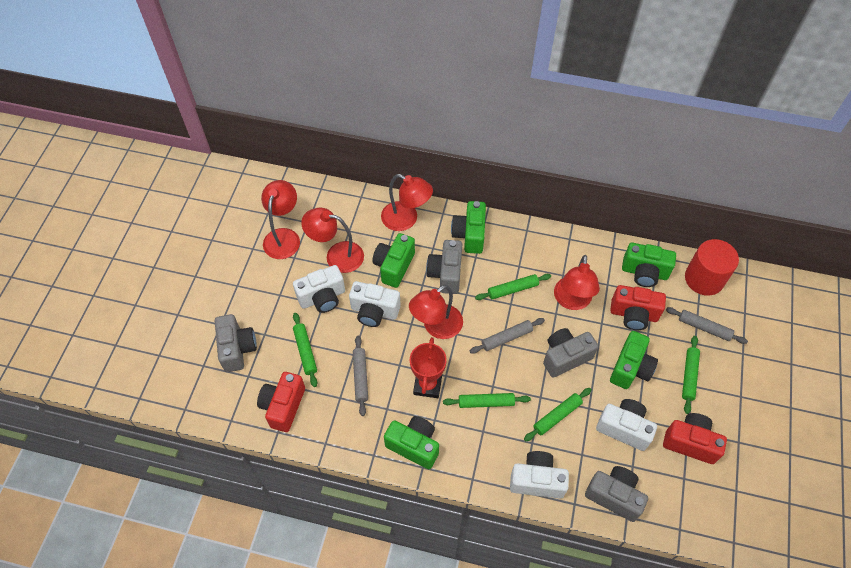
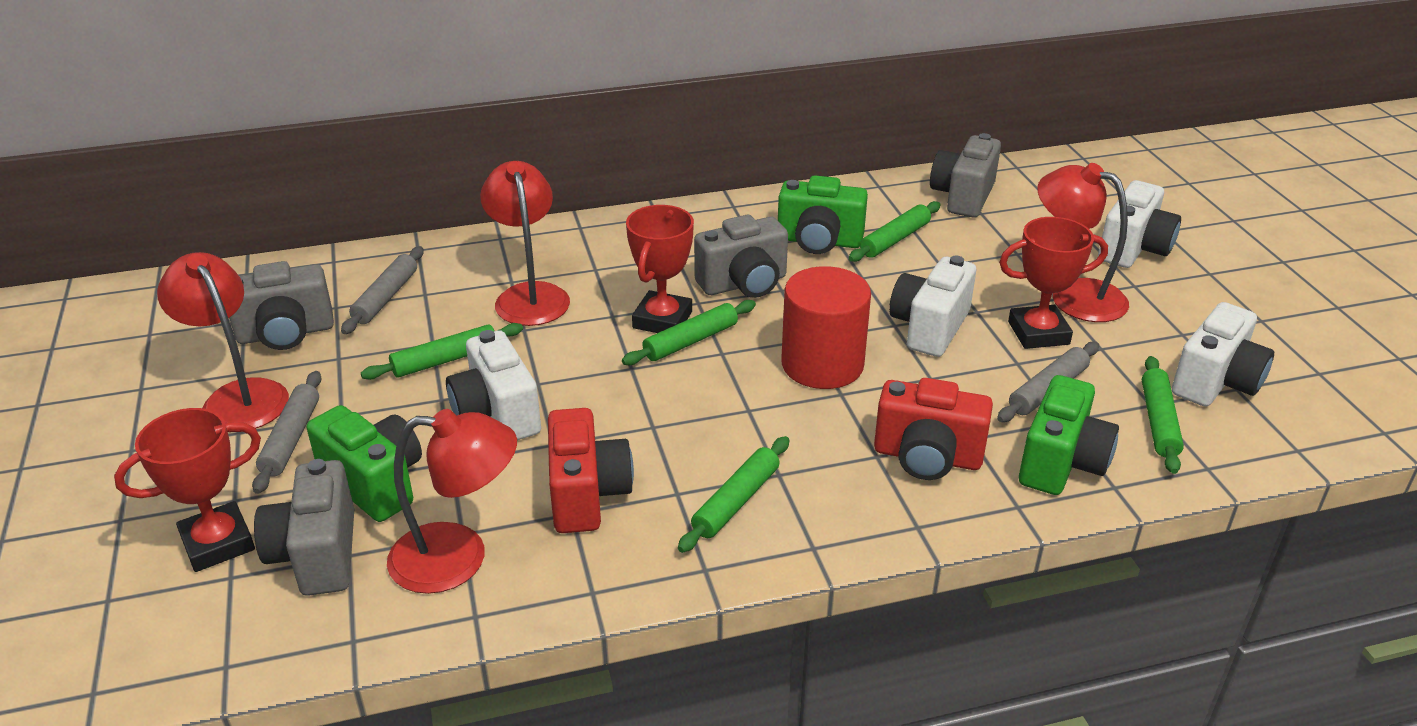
green camera: 5 -> 3
red camera: 3 -> 2
red lamp: 5 -> 4
red trophy: 1 -> 3

